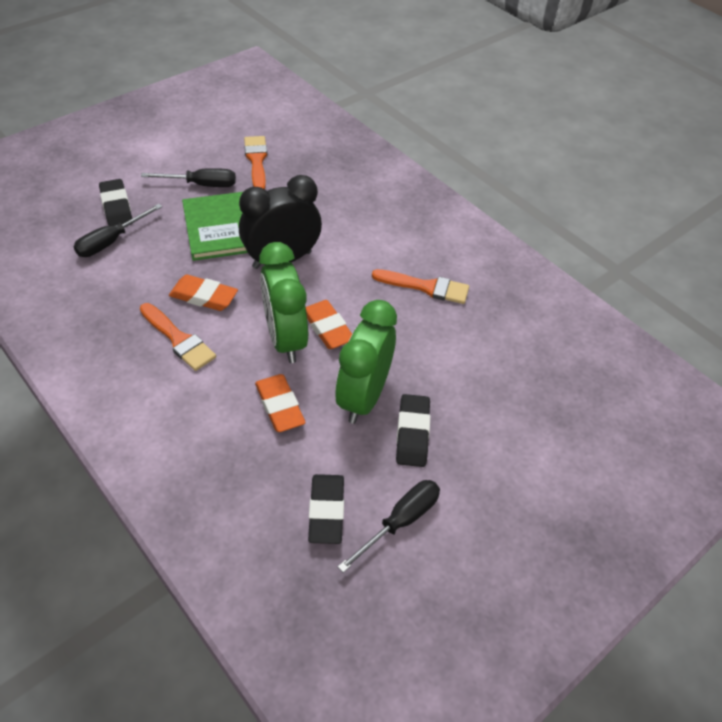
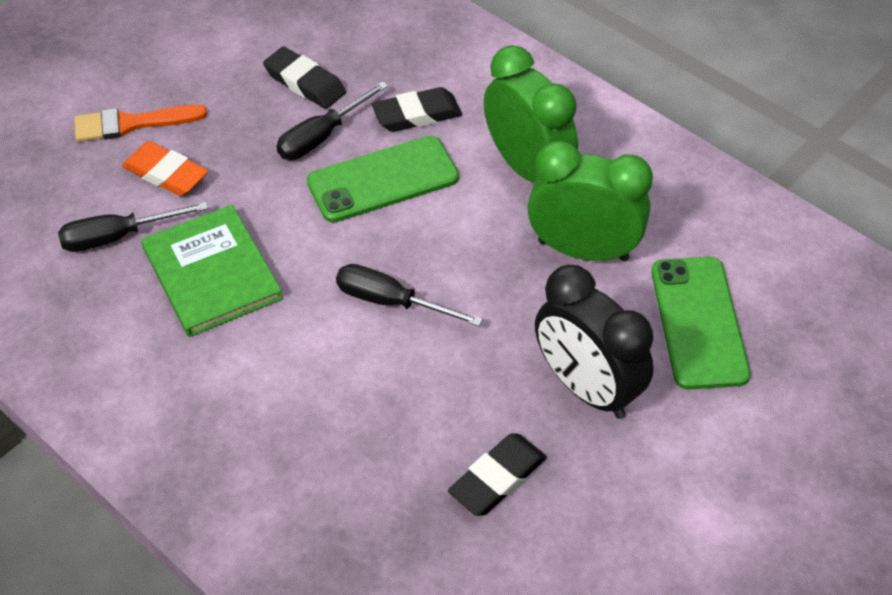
green phone: 0 -> 2
orange brush: 3 -> 1
orange eraser: 3 -> 1

